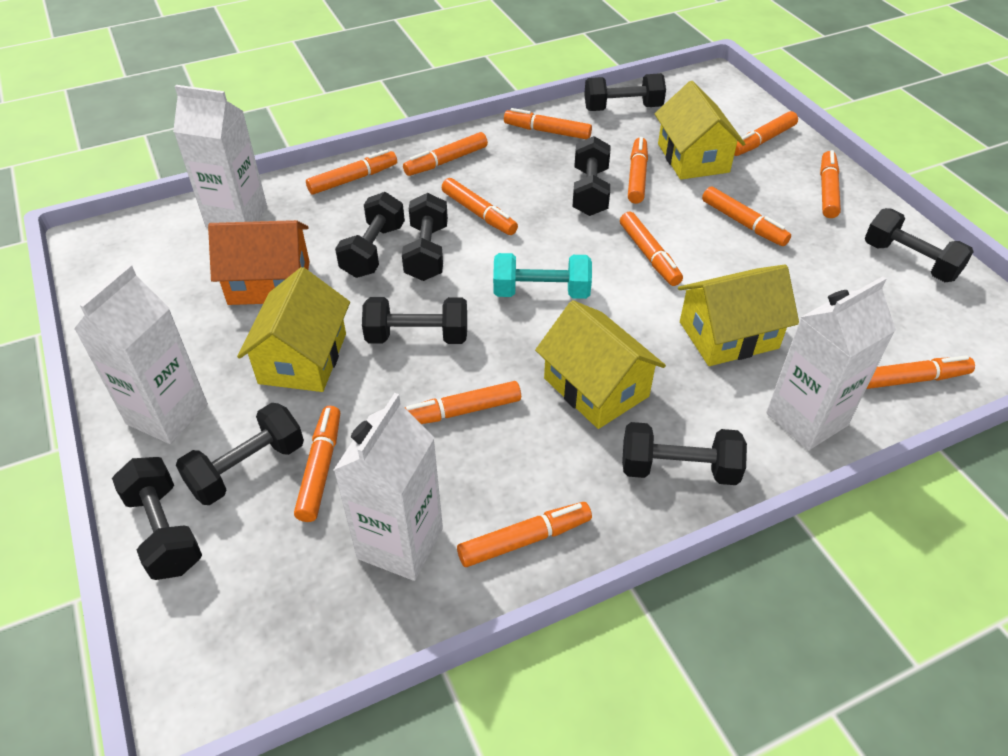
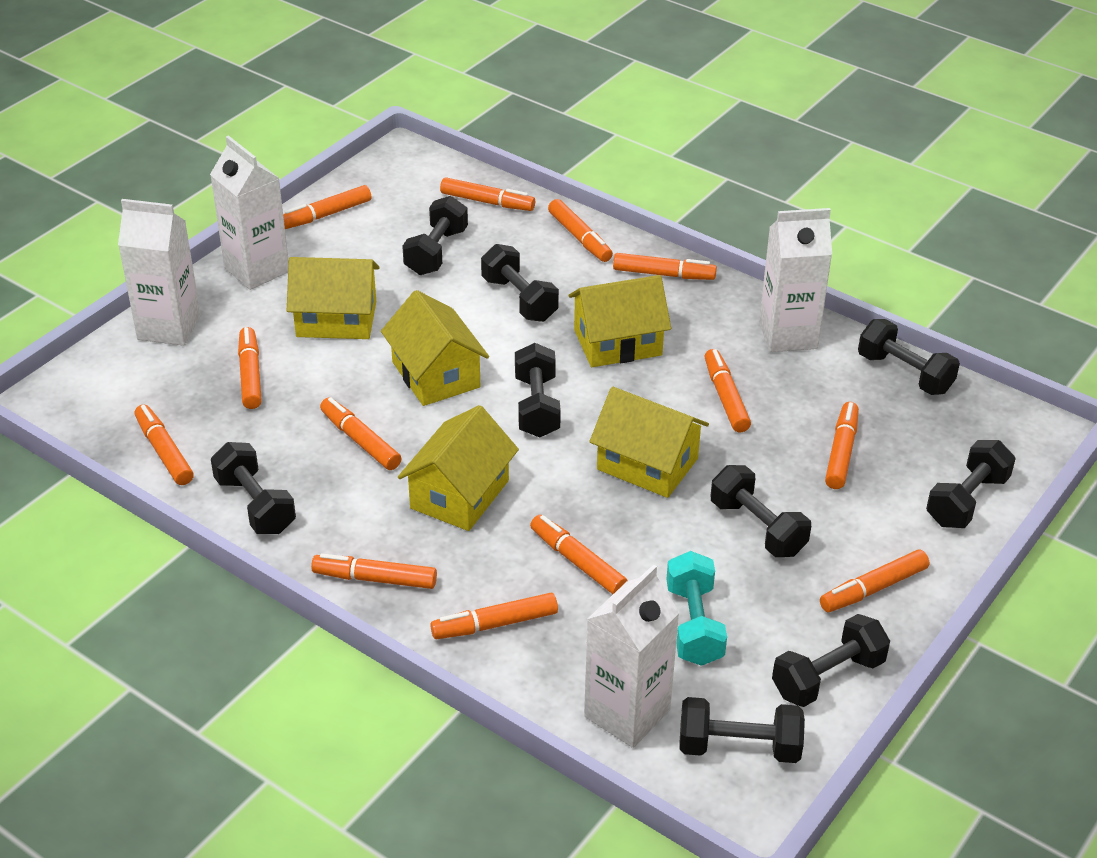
orange house: 1 -> 0
yellow house: 4 -> 5

